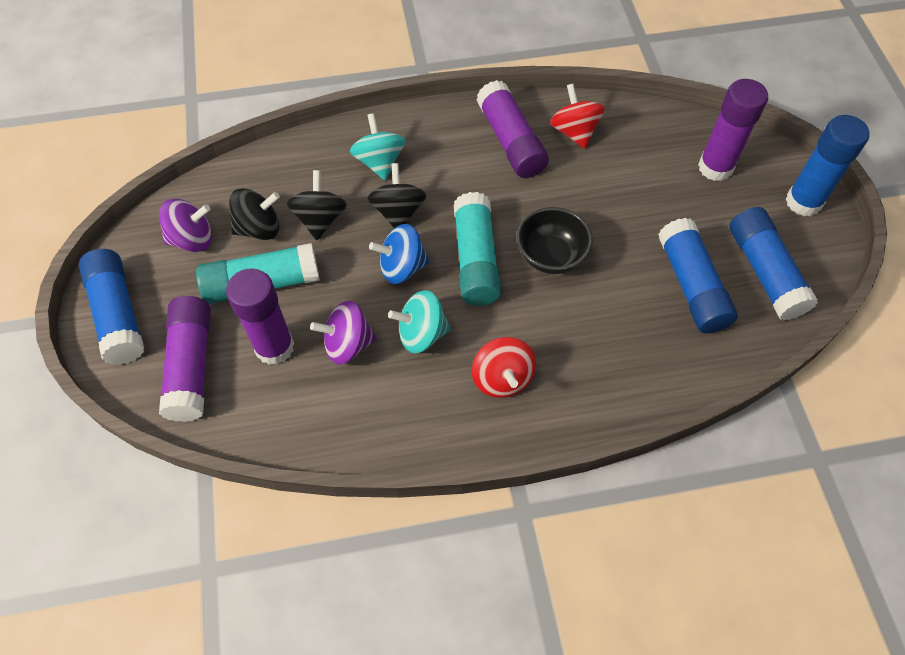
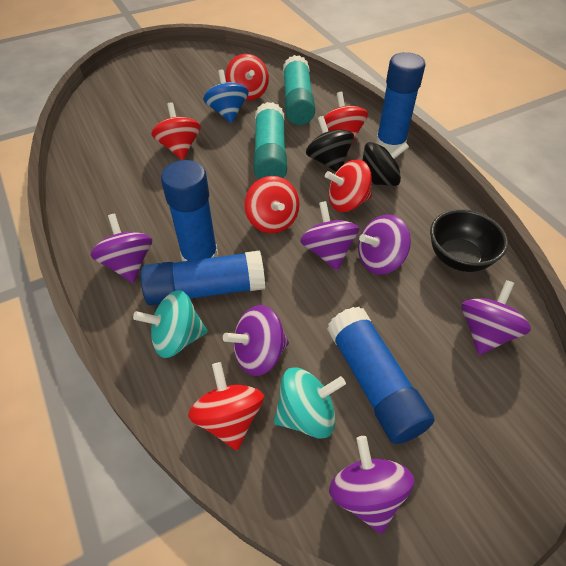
black spinning top: 3 -> 2
purple glue stick: 4 -> 0
purple spinning top: 2 -> 6
red spinning top: 2 -> 6

